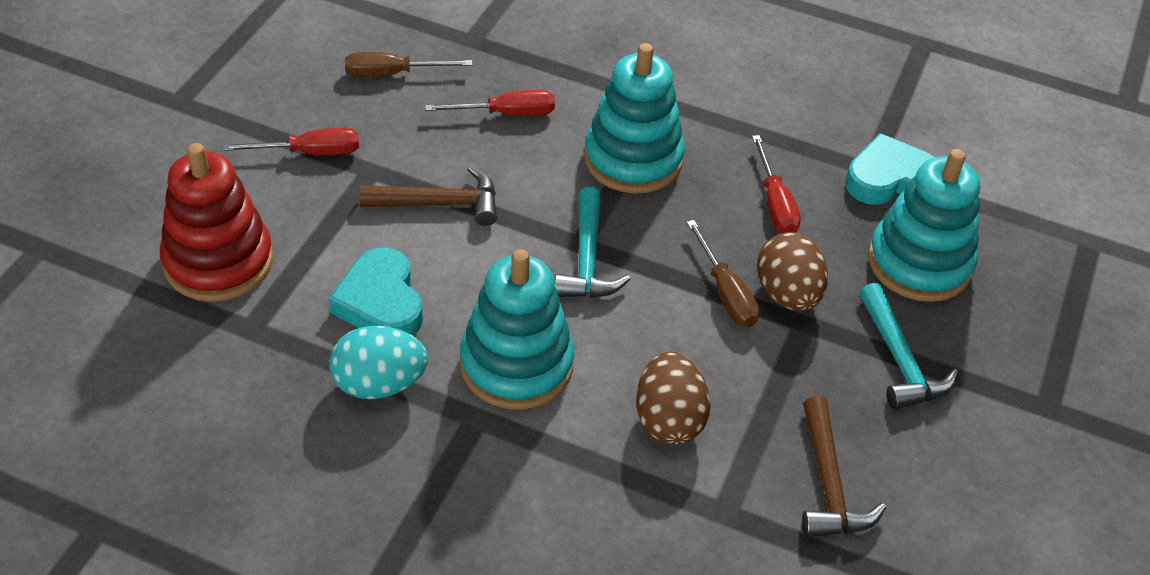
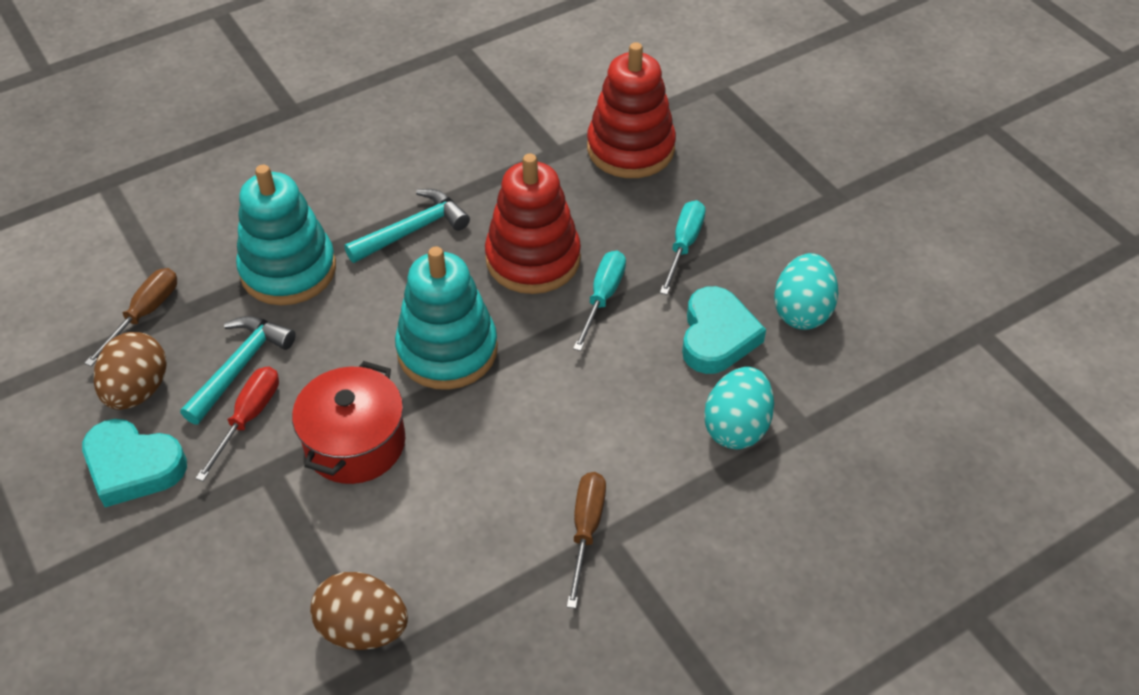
brown hammer: 2 -> 0
red pot: 0 -> 1
red screwdriver: 3 -> 1
red stacking toy: 1 -> 2
turquoise egg: 1 -> 2
turquoise screwdriver: 0 -> 2
turquoise stacking toy: 3 -> 2

